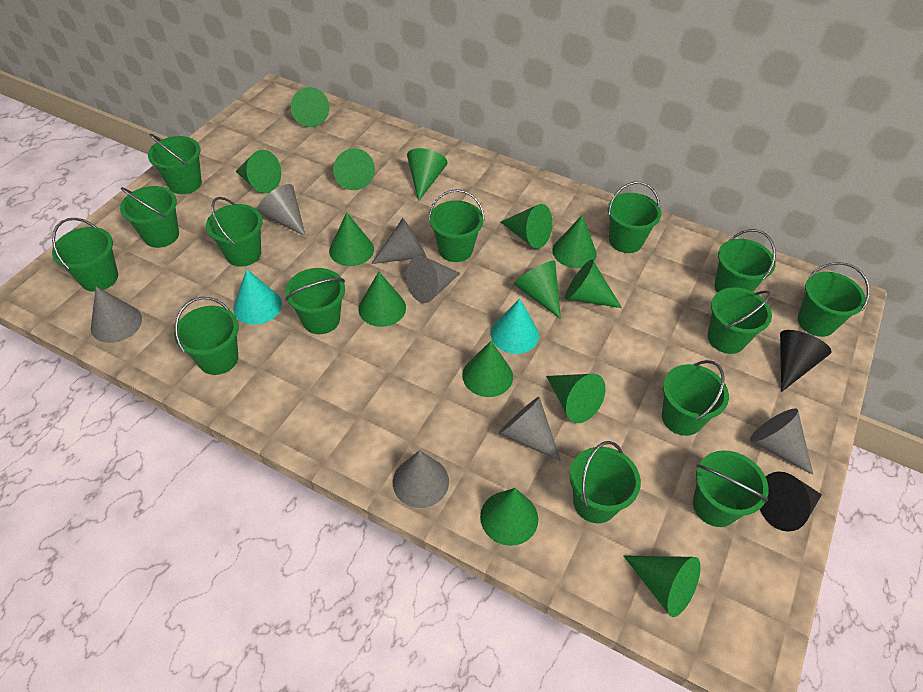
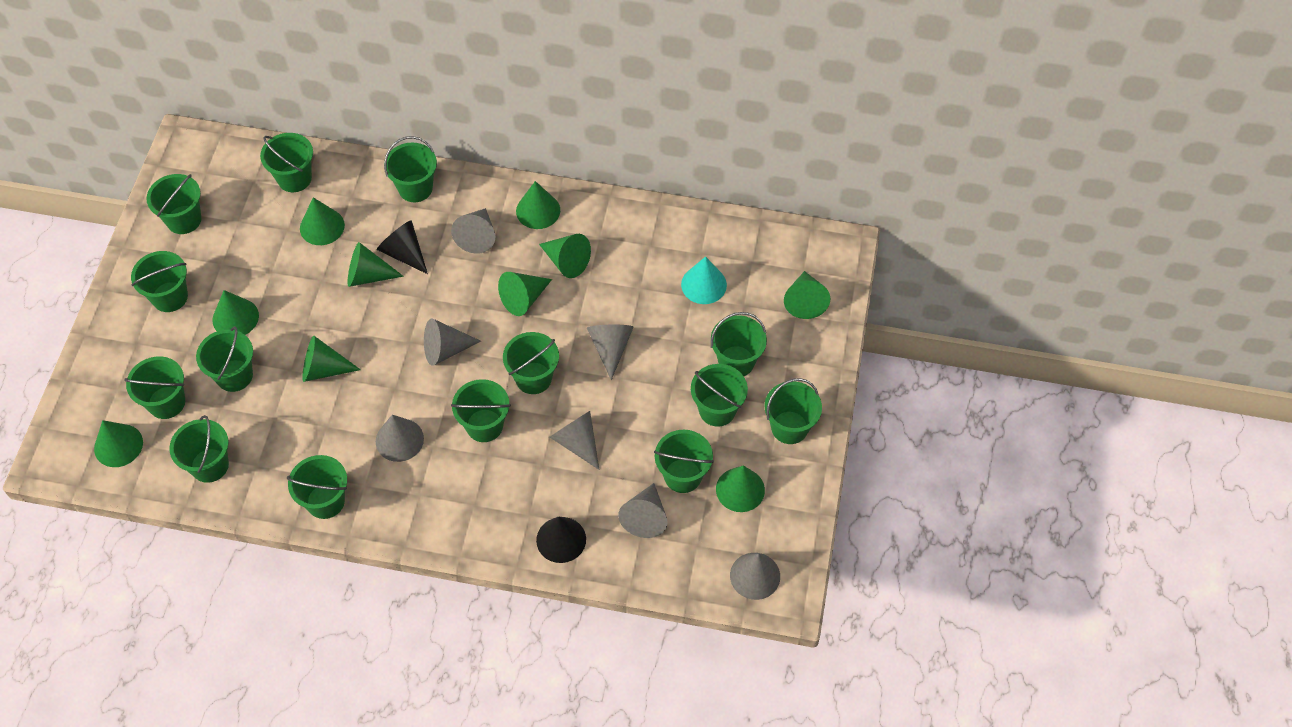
green cone: 14 -> 10
turquoise cone: 2 -> 1

